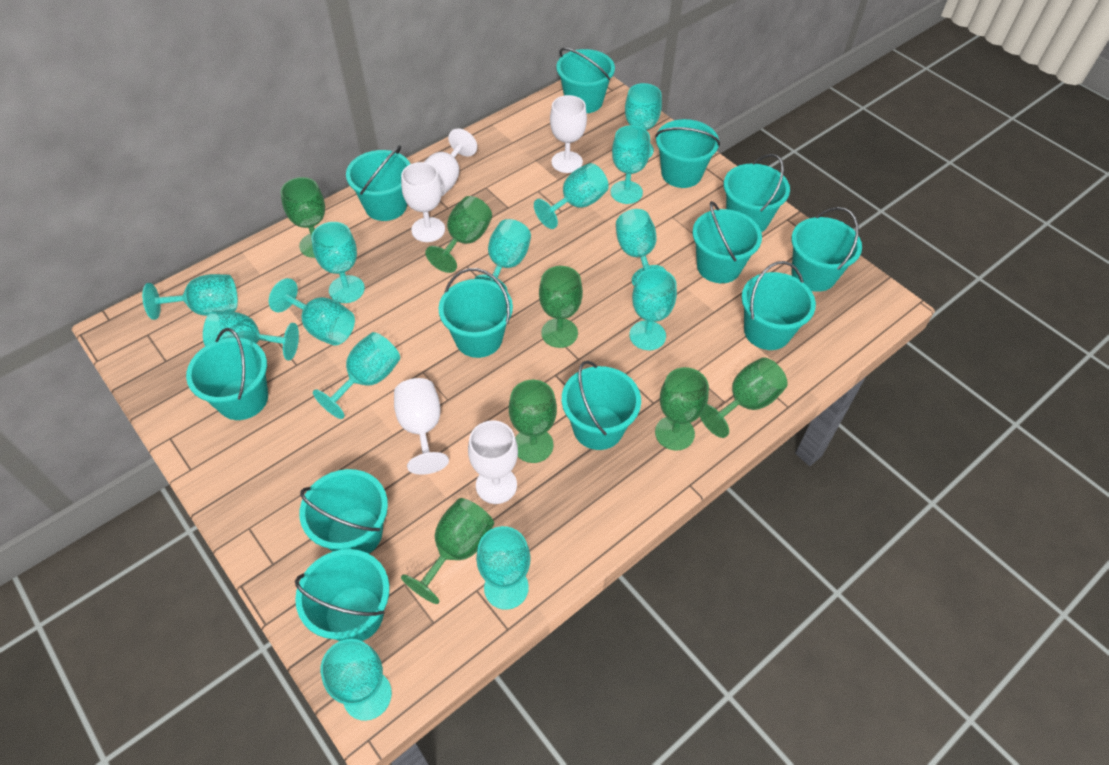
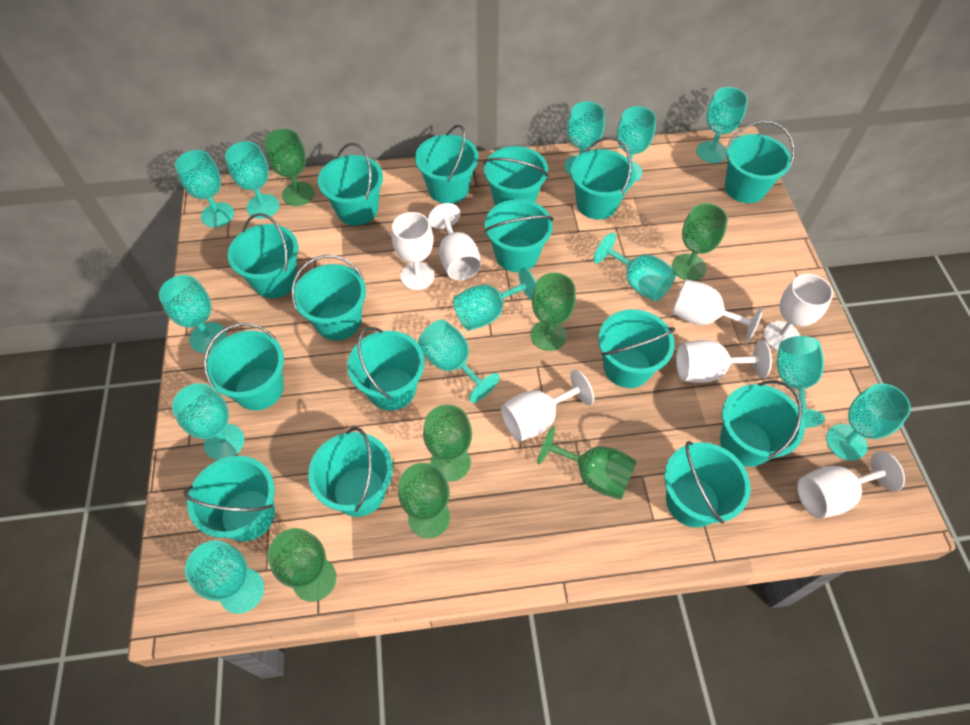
turquoise bucket: 12 -> 15
white goblet: 5 -> 7

